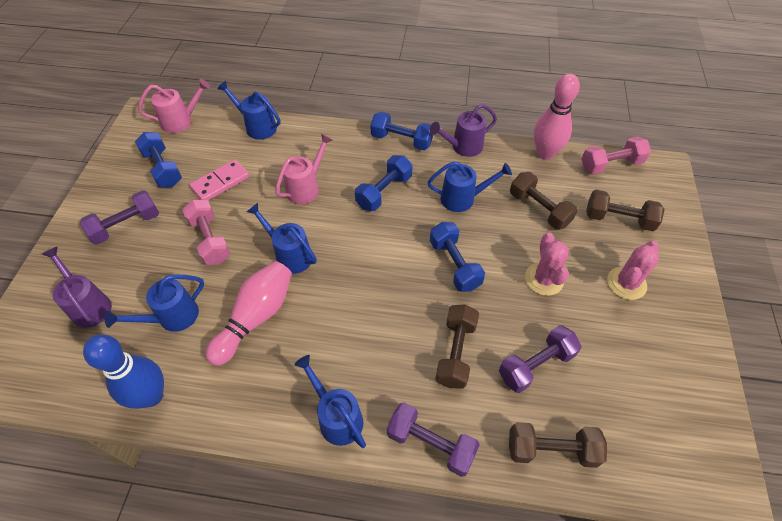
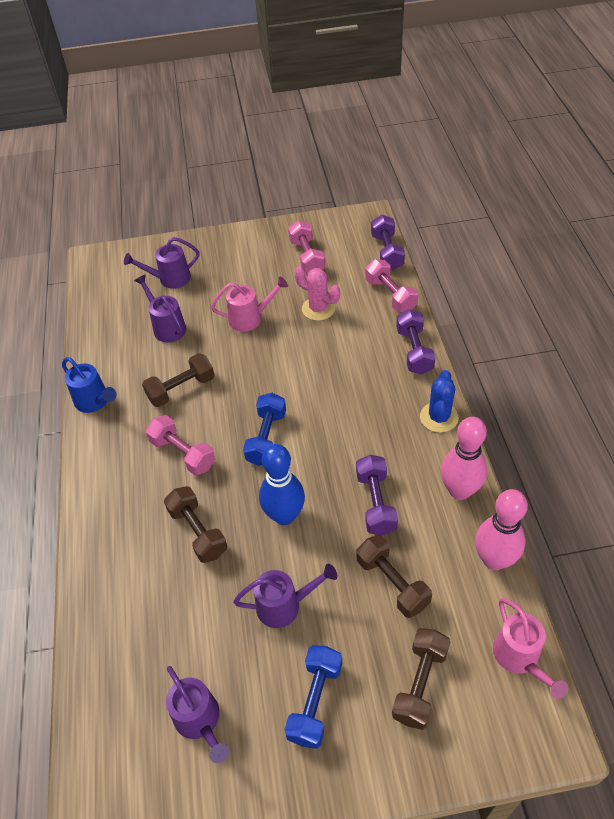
blue cactus: 0 -> 1
blue dumbbell: 4 -> 2
blue watering can: 5 -> 1
pink cactus: 2 -> 1
pink domino: 1 -> 0
pink dumbbell: 2 -> 3
purple watering can: 2 -> 4

